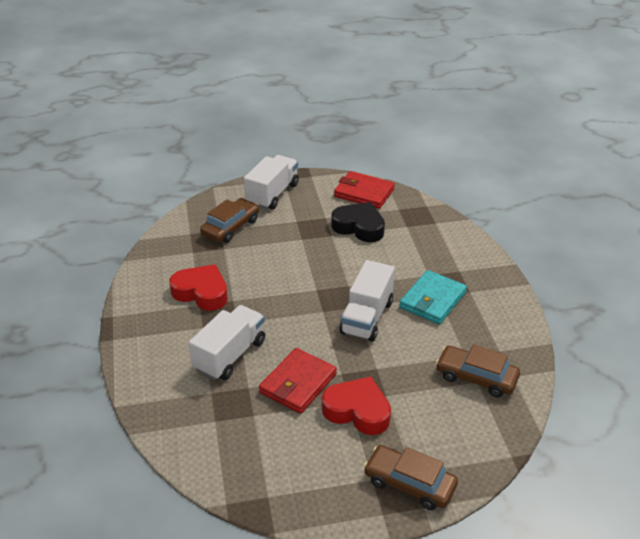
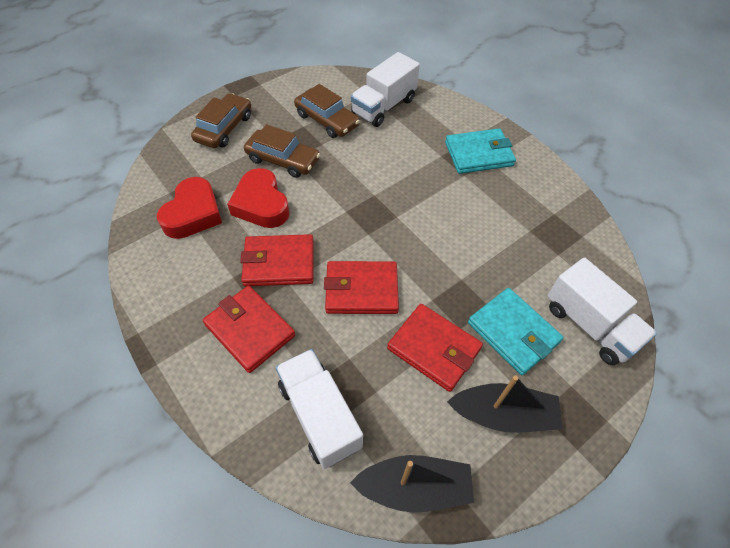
black boat: 0 -> 2
black heart: 1 -> 0
red wallet: 2 -> 4
turquoise wallet: 1 -> 2

